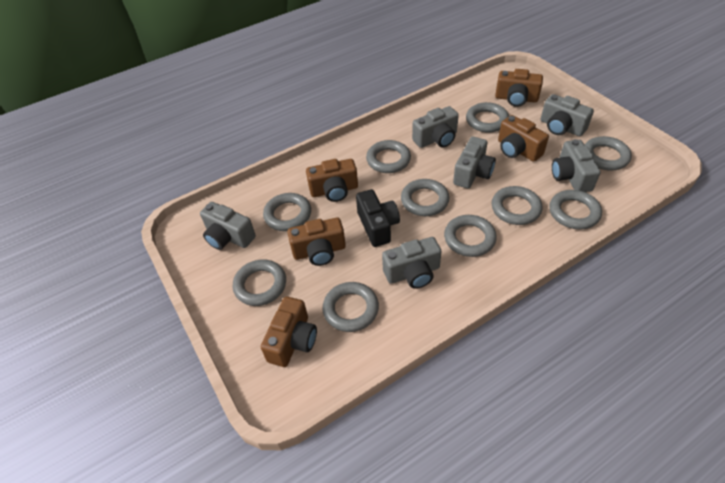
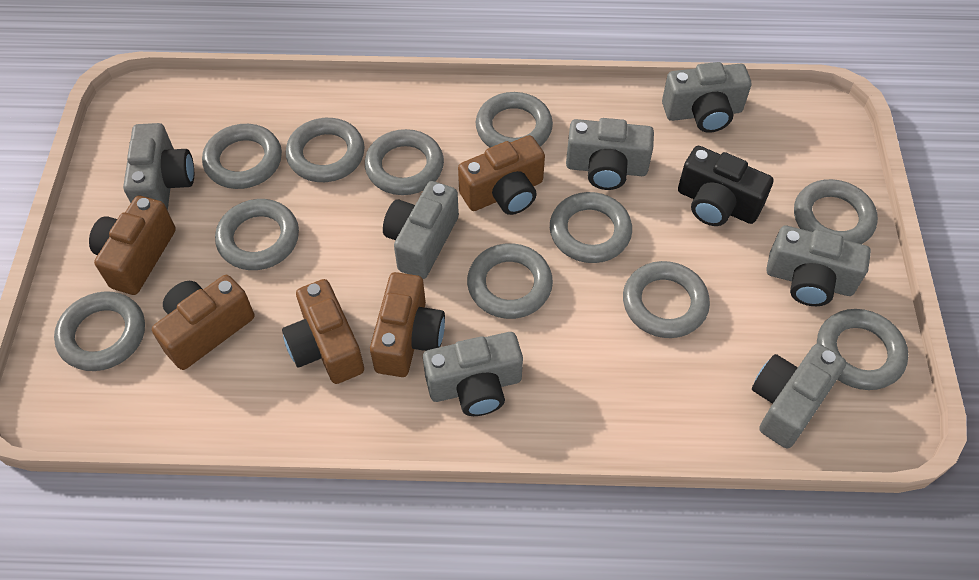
grey camera: 6 -> 7
grey ring: 10 -> 11

